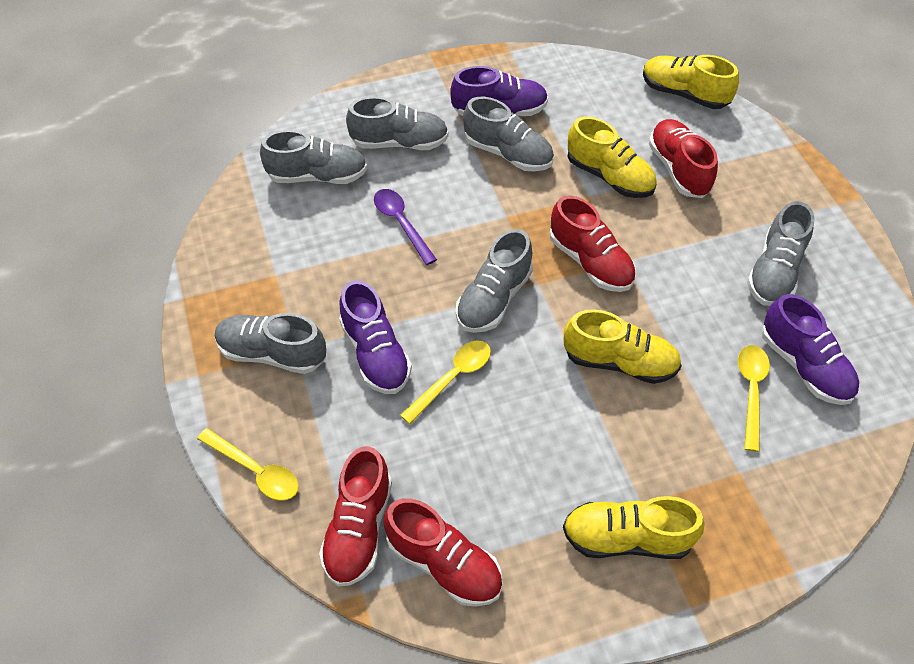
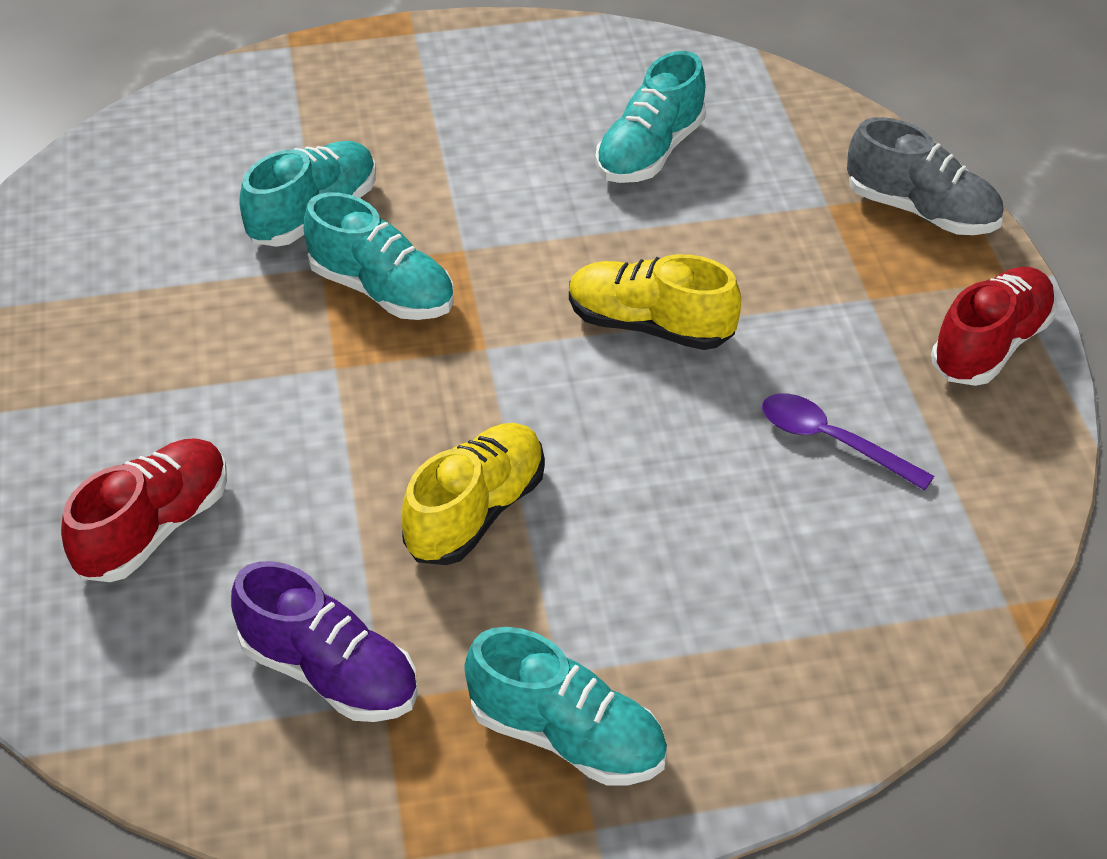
grey shoe: 6 -> 1
purple shoe: 3 -> 1
red shoe: 4 -> 2
turquoise shoe: 0 -> 4
yellow shoe: 4 -> 2
yellow spoon: 3 -> 0

